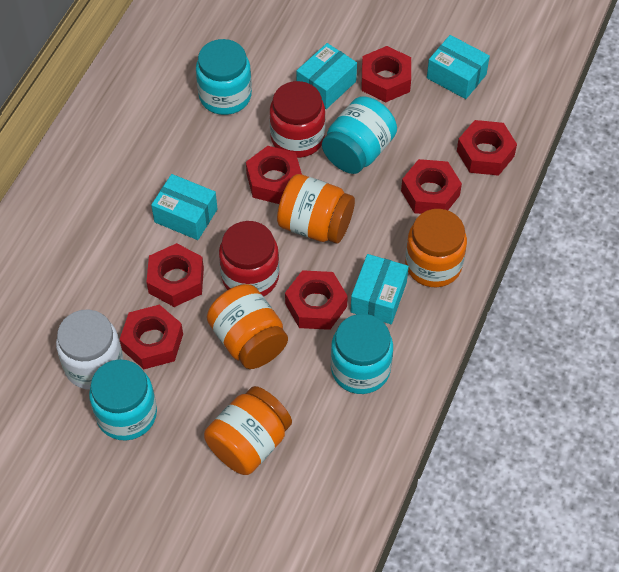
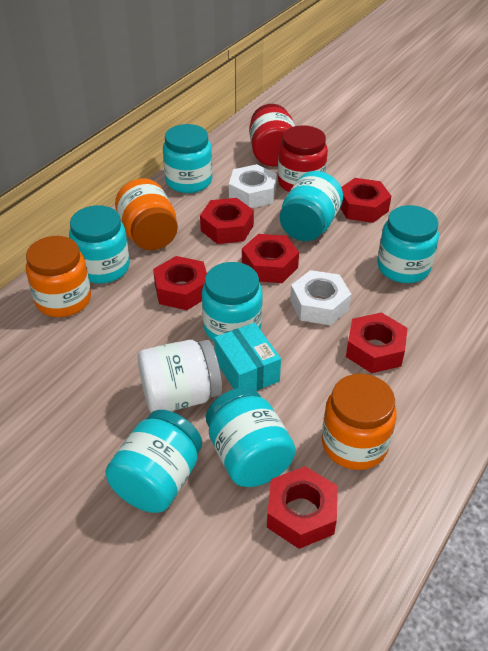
orange jar: 4 -> 3
red nut: 7 -> 6
turquoise box: 4 -> 1
turquoise jar: 4 -> 7
white nut: 0 -> 2

